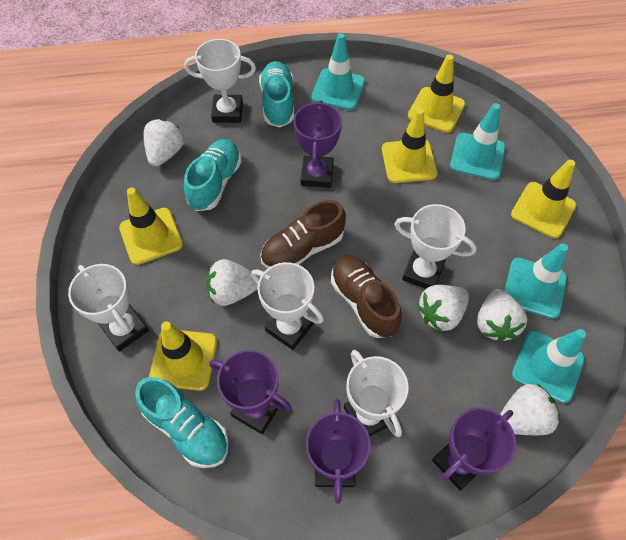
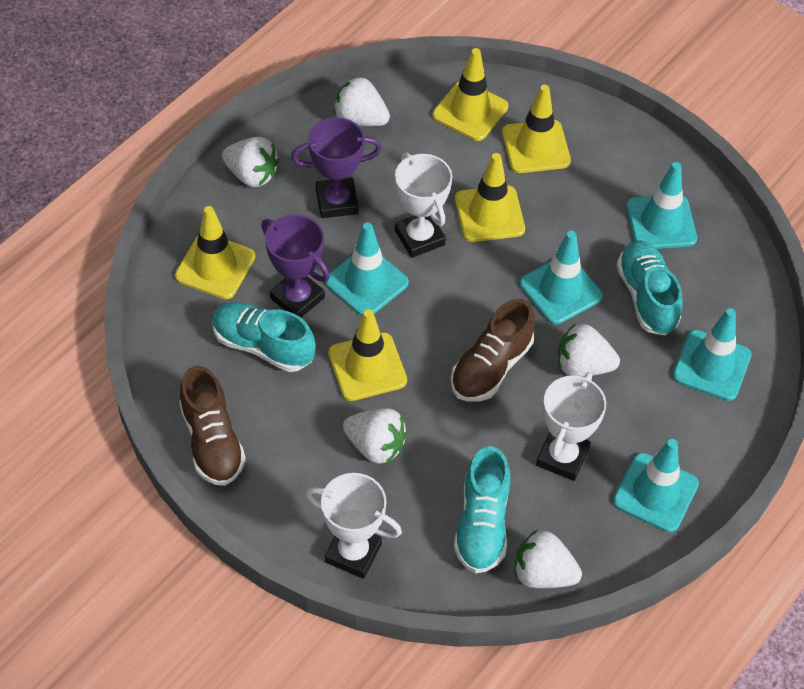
purple trophy: 4 -> 2
turquoise traffic cone: 4 -> 5
white trophy: 5 -> 3

